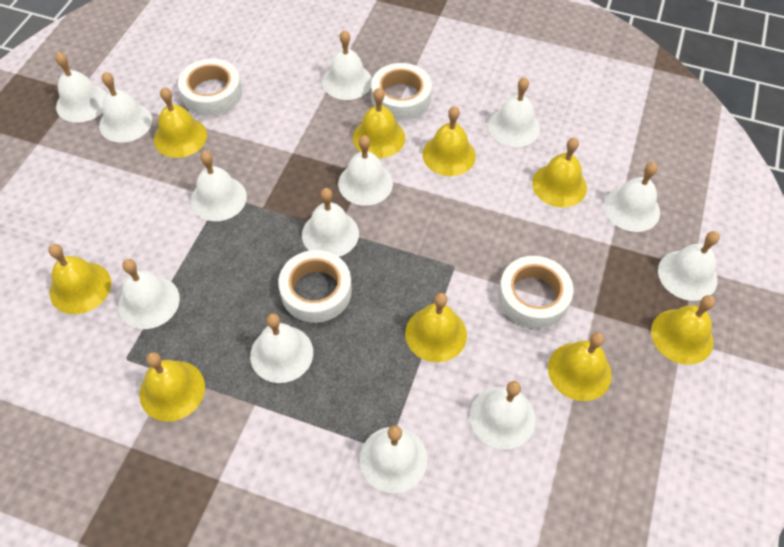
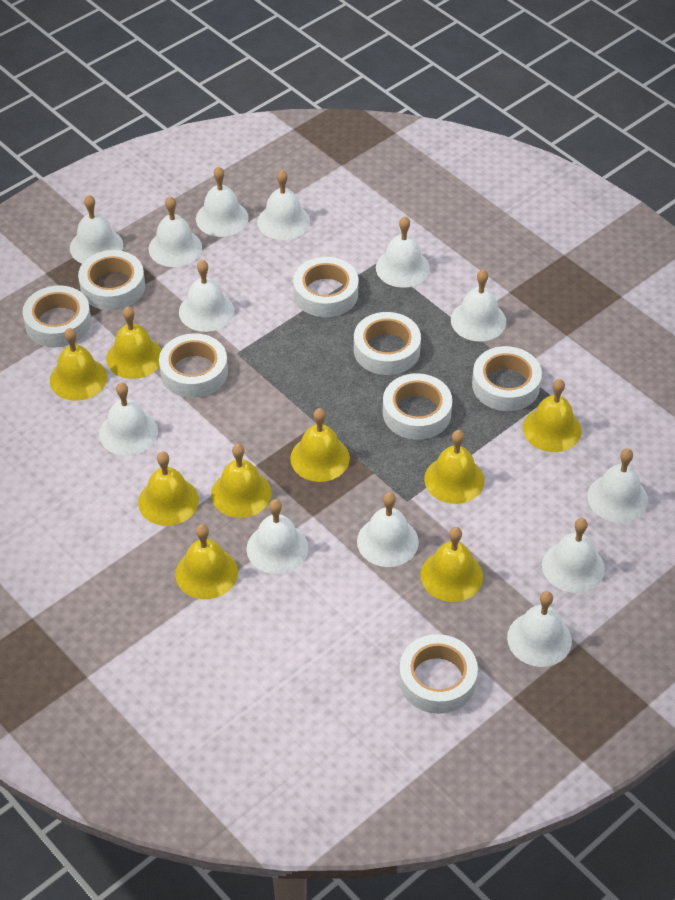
white tape: 4 -> 8

